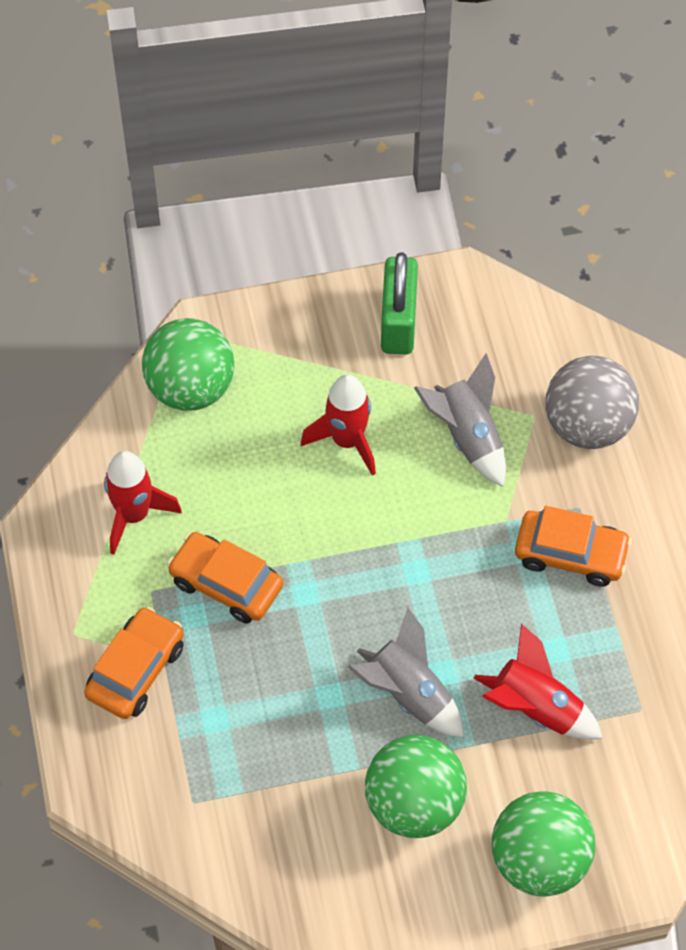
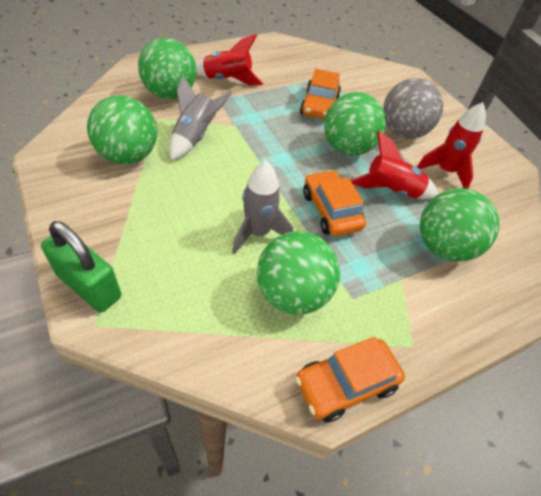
green ball: 3 -> 5

